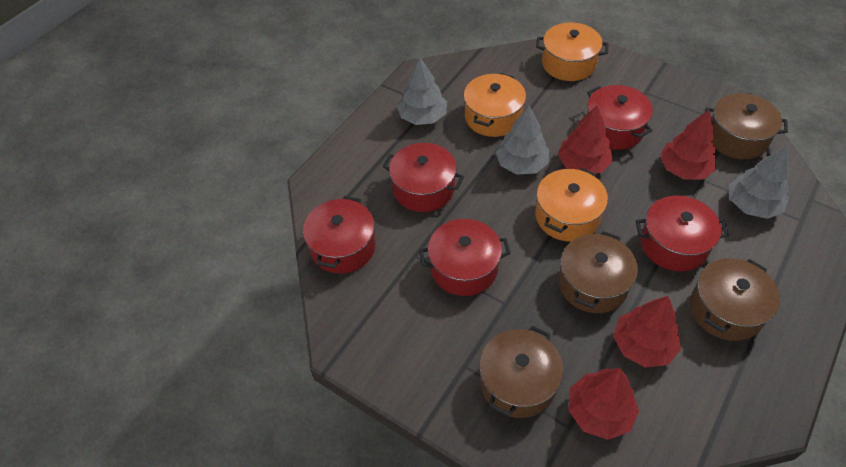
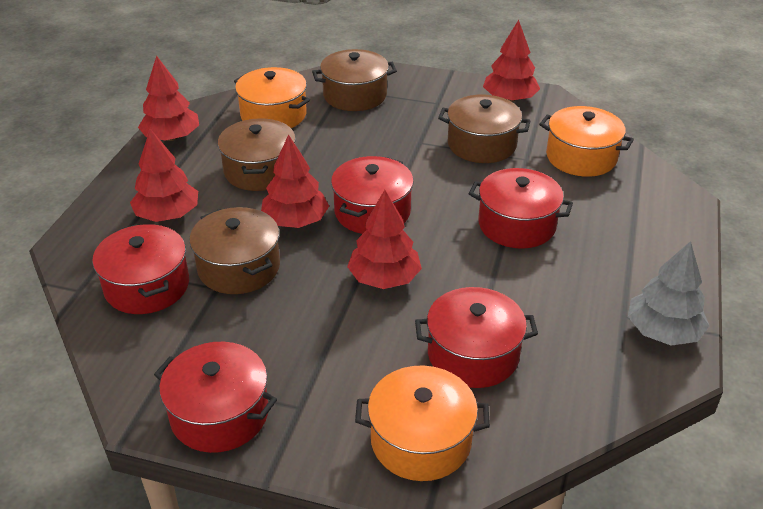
grey tree: 3 -> 1
red tree: 4 -> 5

